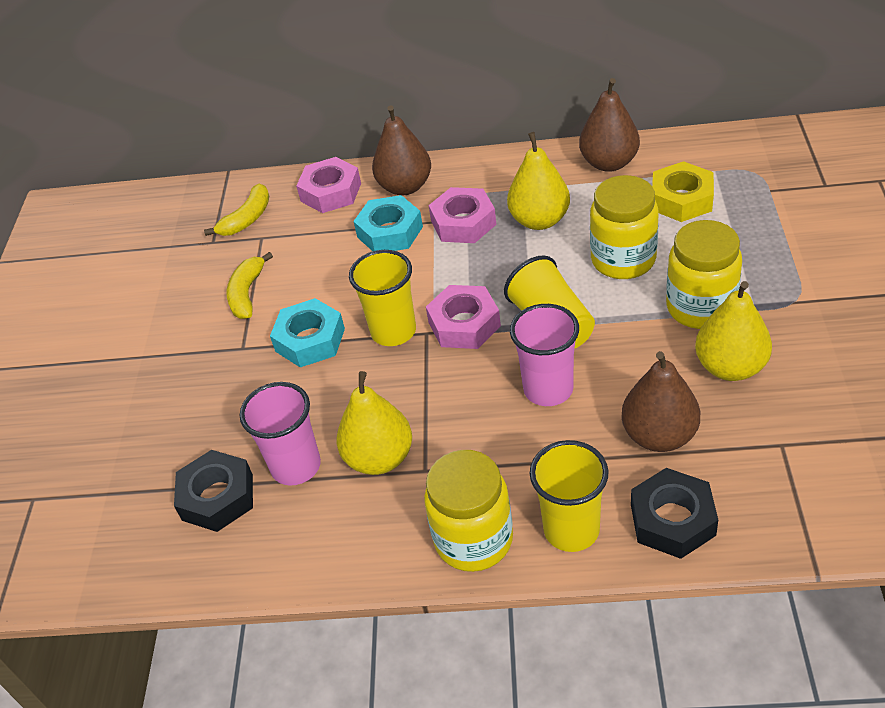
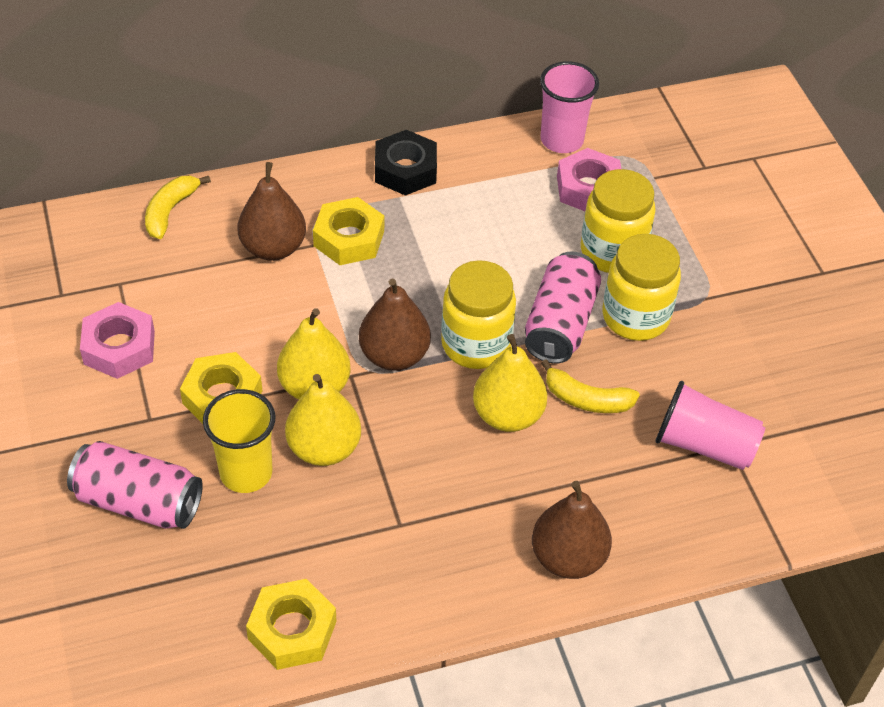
black nut: 2 -> 1
pink can: 0 -> 2
pink nut: 3 -> 2
turquoise nut: 2 -> 0
yellow cup: 3 -> 1
yellow nut: 1 -> 3

